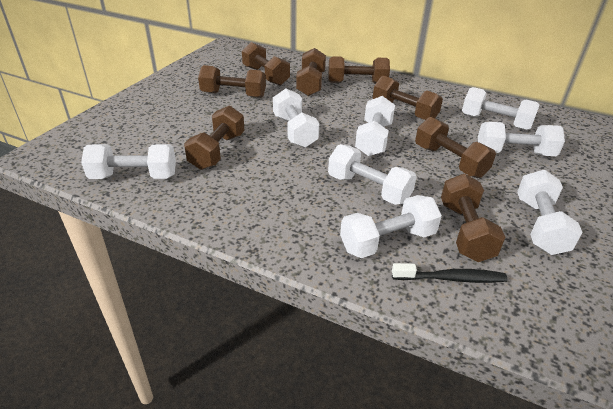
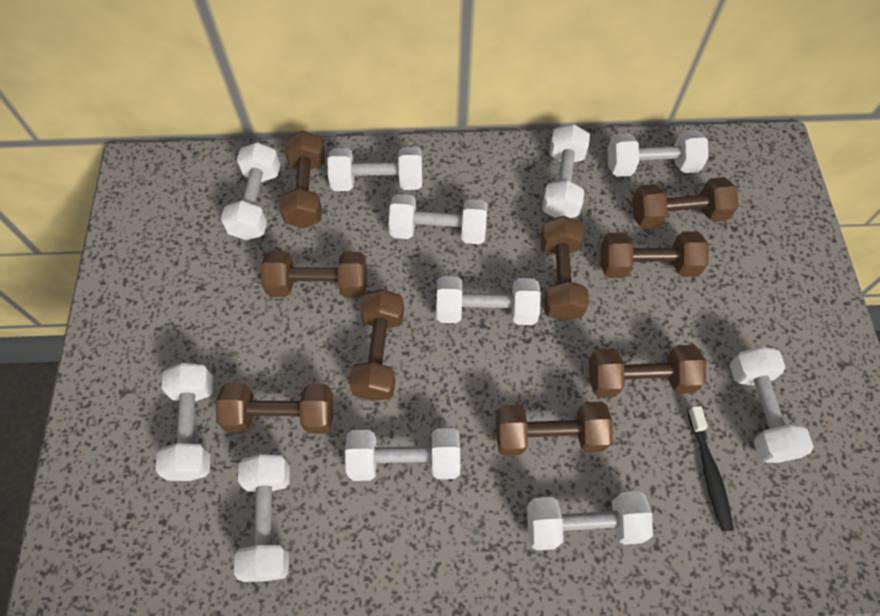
brown dumbbell: 8 -> 9
white dumbbell: 8 -> 11

